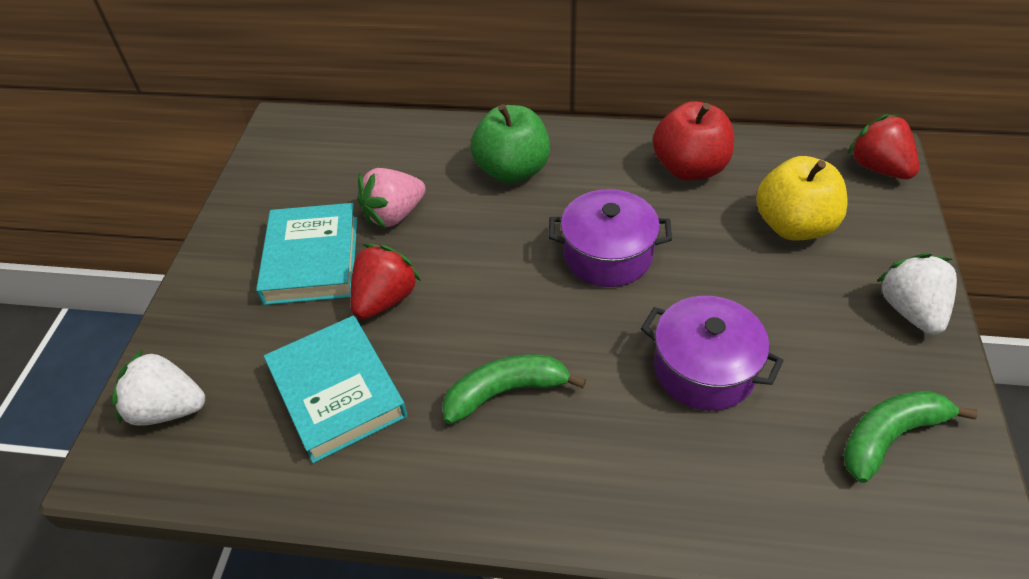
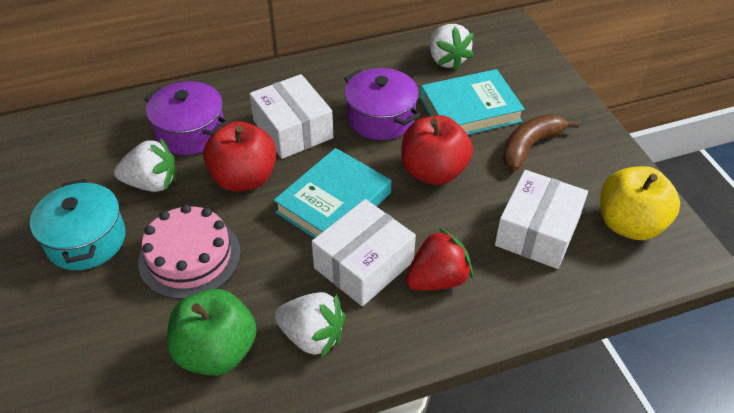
brown banana: 0 -> 1
green banana: 2 -> 0
pink cake: 0 -> 1
pink strawberry: 1 -> 0
red apple: 1 -> 2
red strawberry: 2 -> 1
turquoise pot: 0 -> 1
white box: 0 -> 3
white strawberry: 2 -> 3

